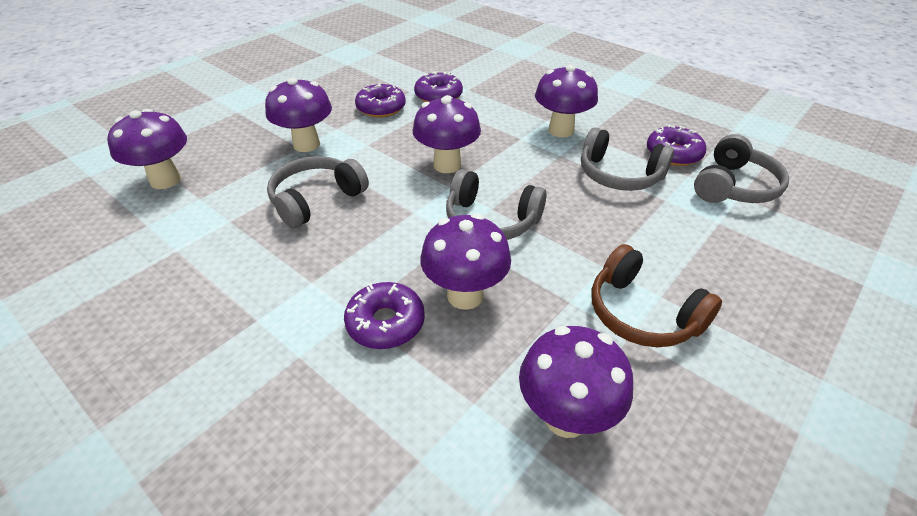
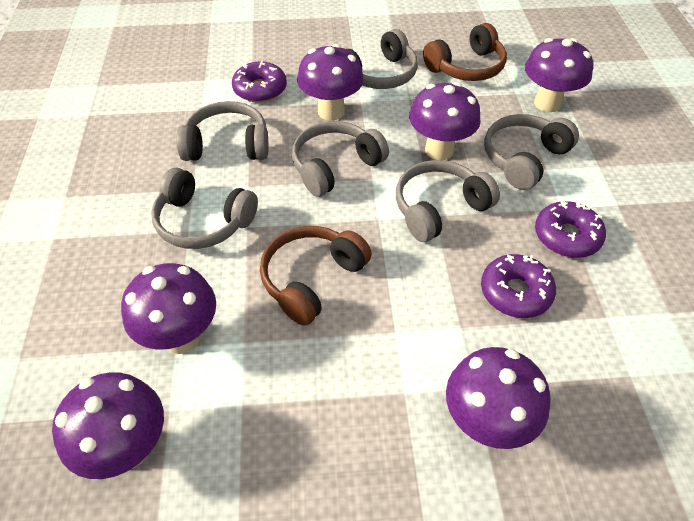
brown headphones: 1 -> 2
grey headphones: 4 -> 6
purple donut: 4 -> 3

